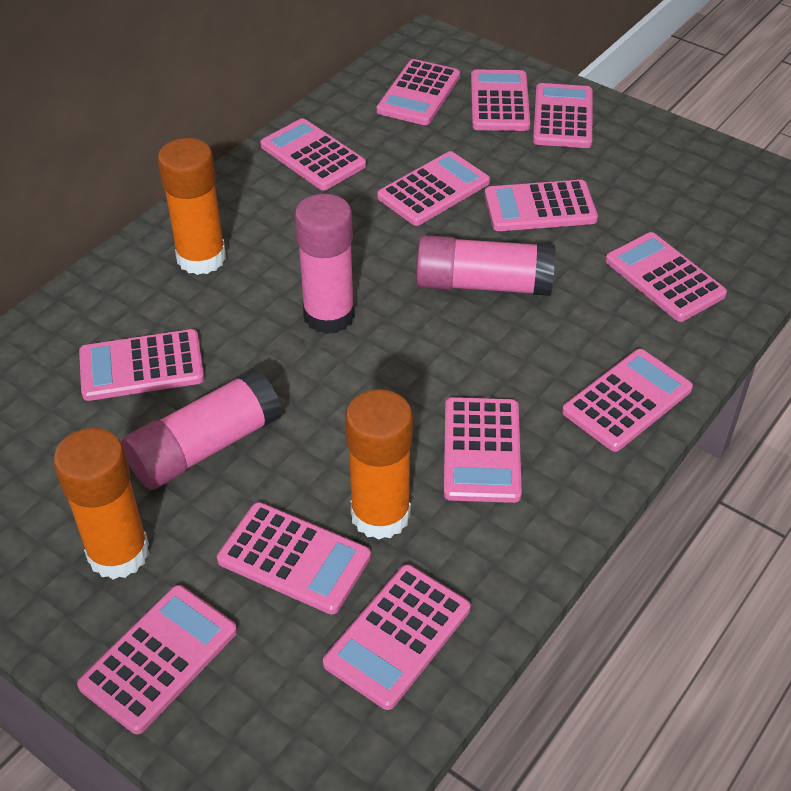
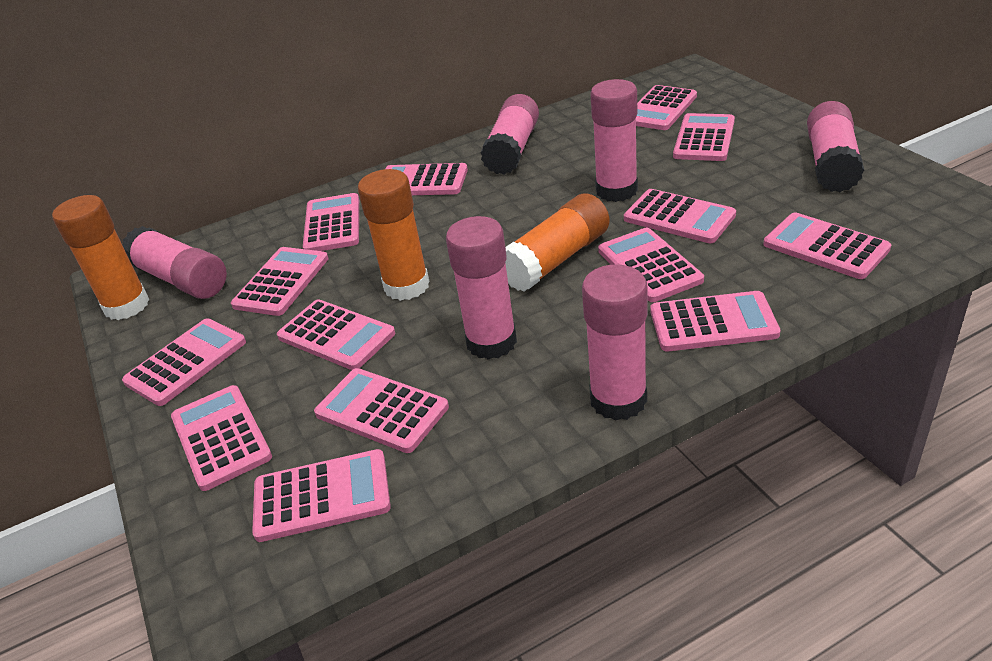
pink calculator: 13 -> 14
pink glue stick: 3 -> 6

